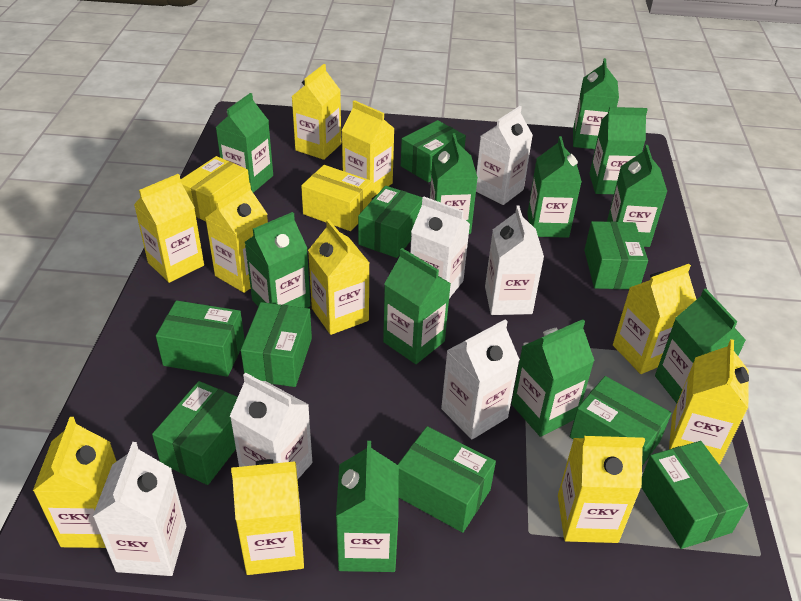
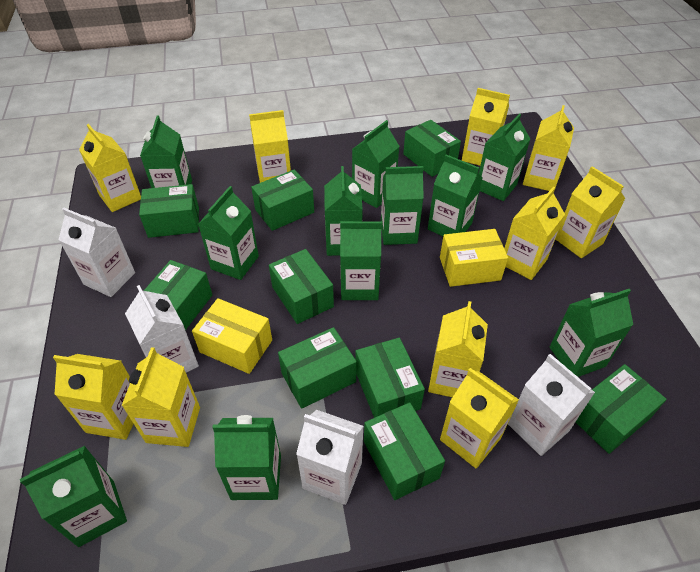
white carton: 6 -> 4

